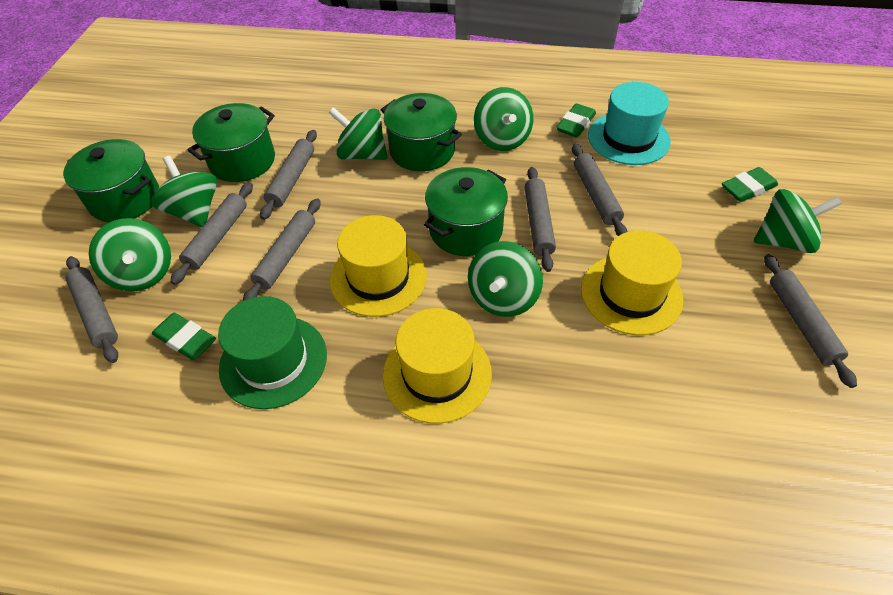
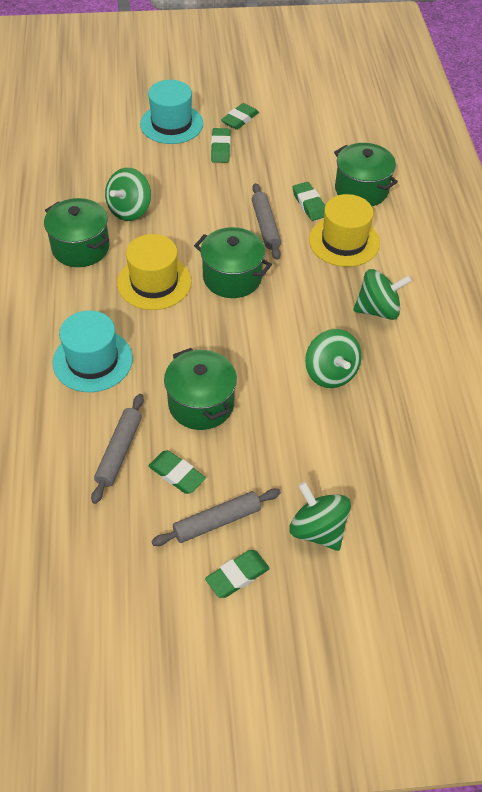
green eraser: 3 -> 5
green hat: 1 -> 0
green spinning top: 6 -> 4
grey rolling pin: 7 -> 3
turquoise hat: 1 -> 2
yellow hat: 3 -> 2

